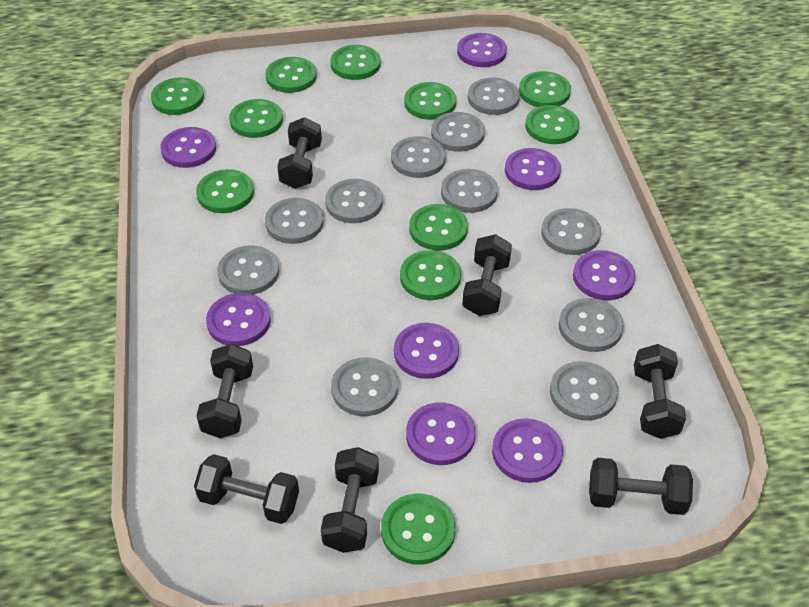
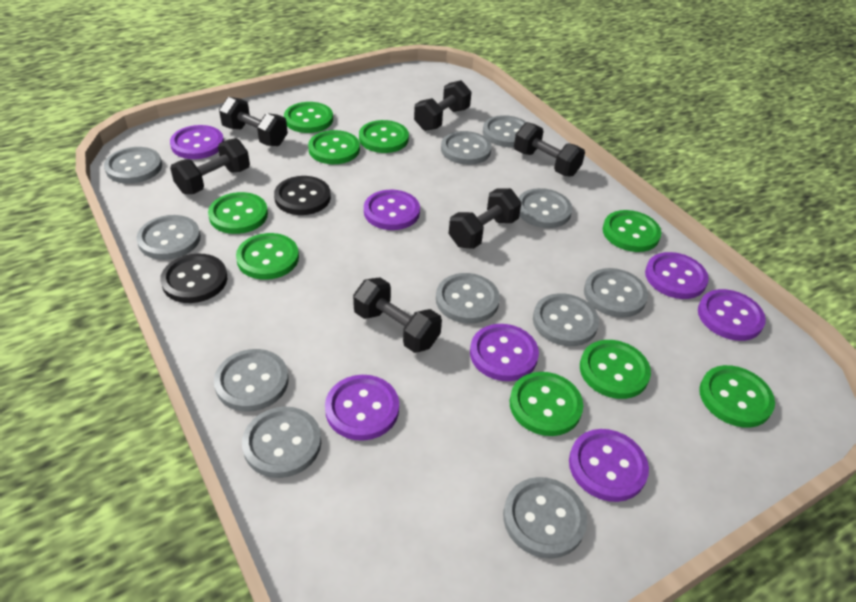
black button: 0 -> 2
black dumbbell: 7 -> 6
green button: 11 -> 9
purple button: 8 -> 7

